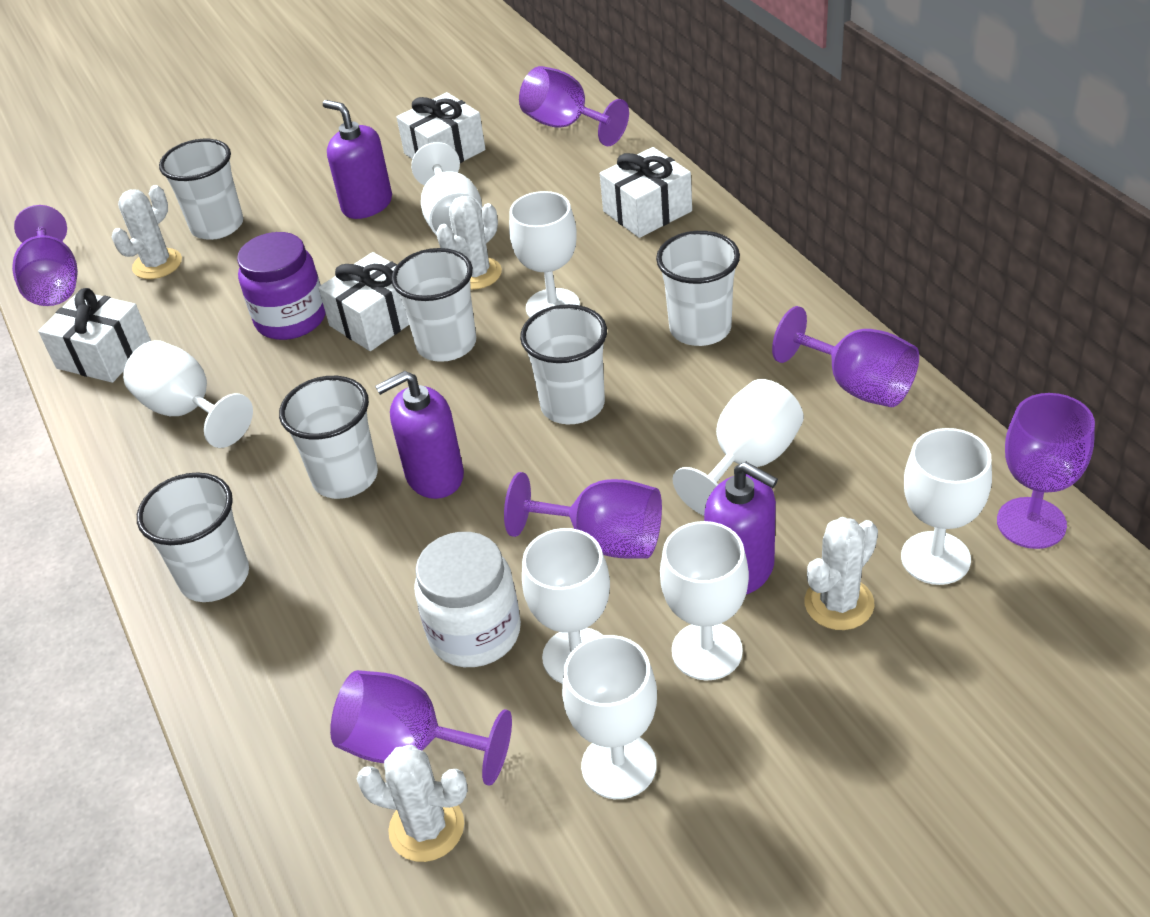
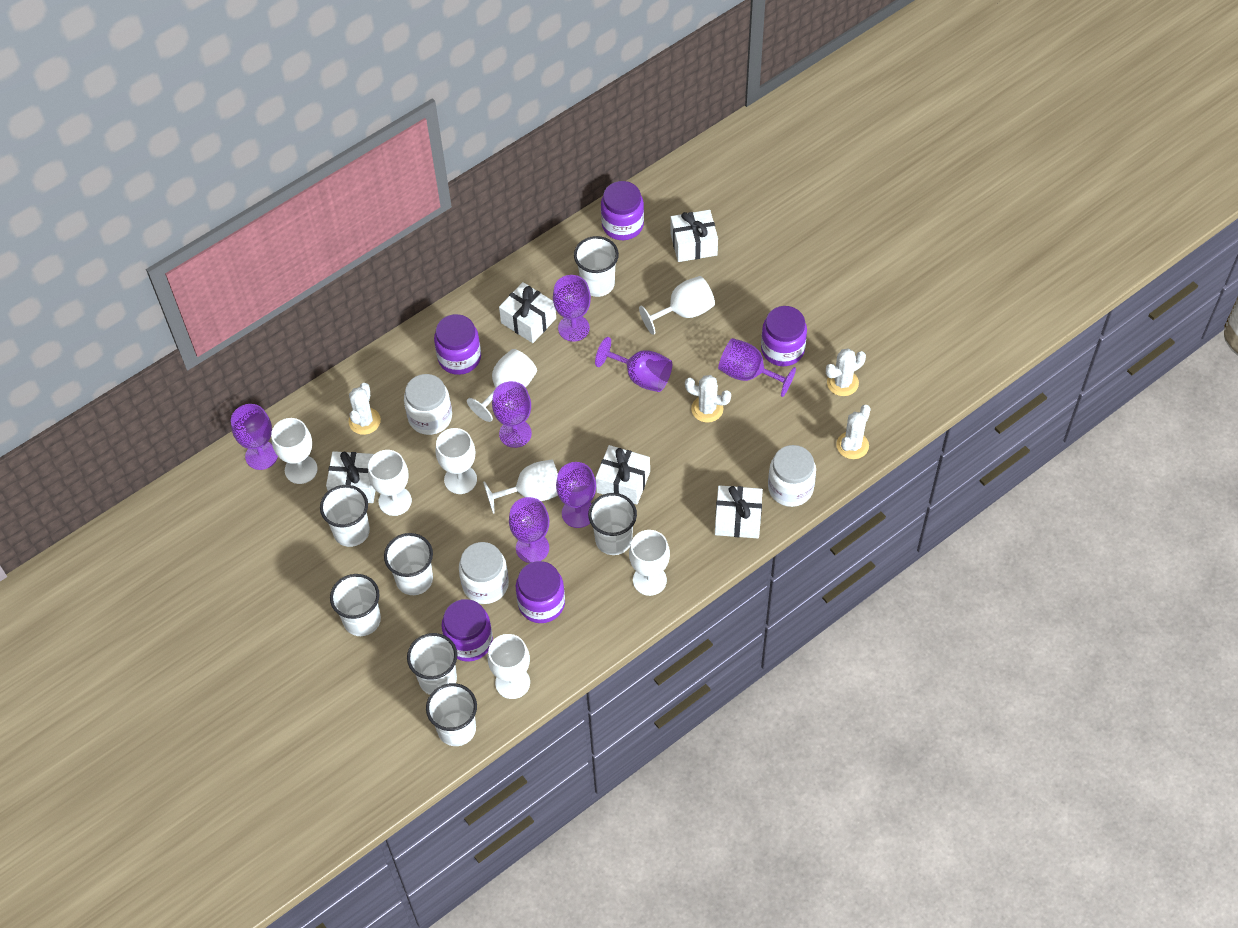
purple goblet: 6 -> 7
purple jar: 1 -> 5
purple soap dispenser: 3 -> 0
white cup: 6 -> 7
white gift: 4 -> 5
white jar: 1 -> 3

